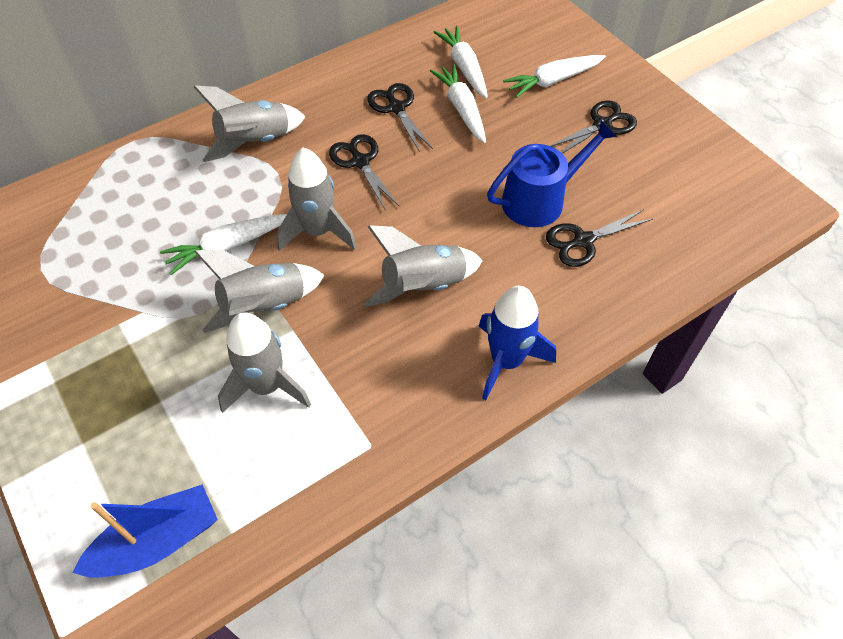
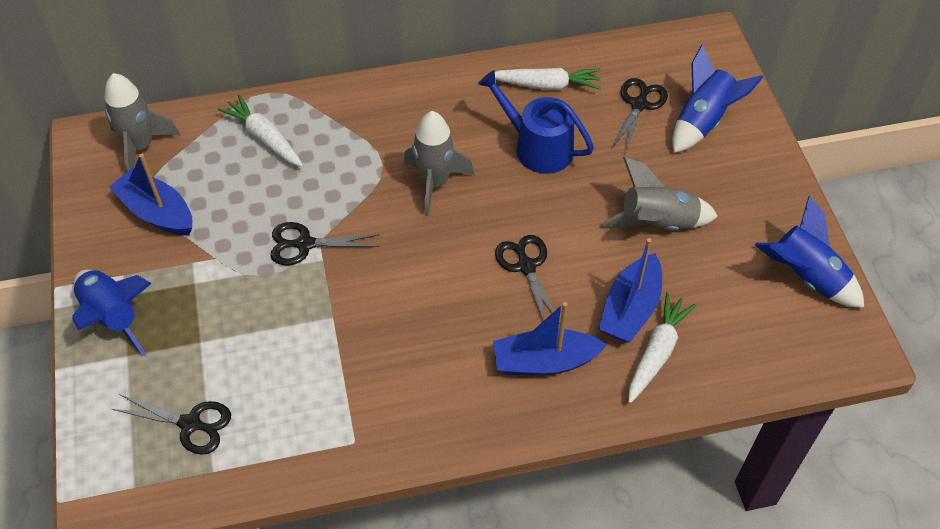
blue boat: 1 -> 3
blue rocket: 1 -> 3
grey rocket: 5 -> 3
white carrot: 4 -> 3

